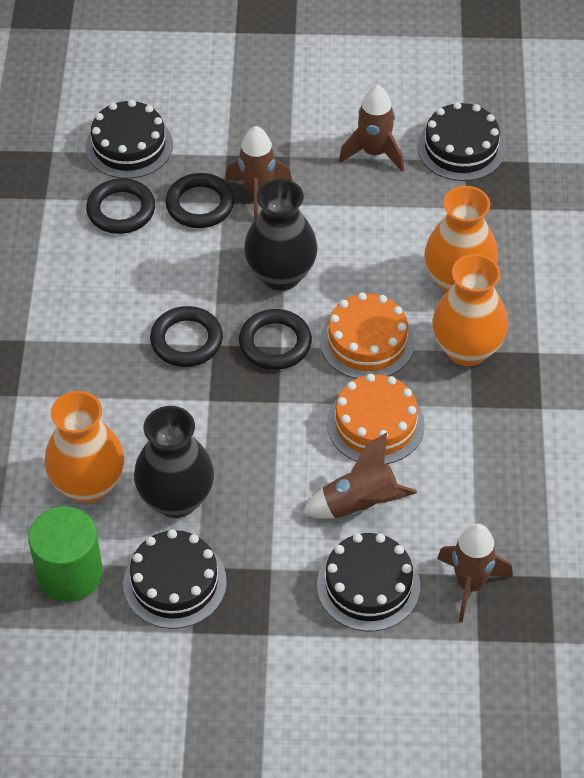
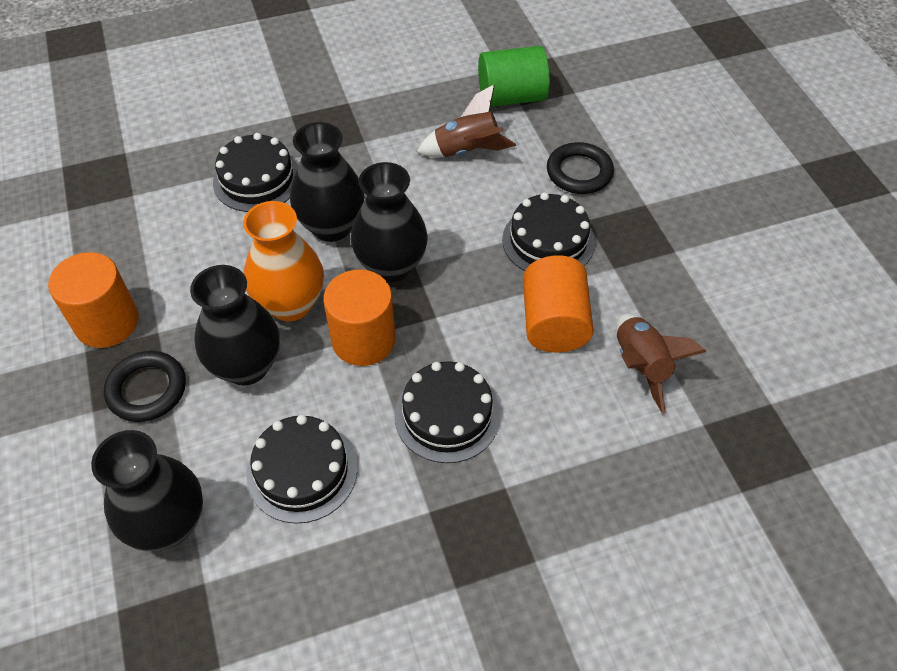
black ring: 4 -> 2
black vase: 2 -> 4
brown rocket: 4 -> 2
orange cake: 2 -> 0
orange cylinder: 0 -> 3
orange vase: 3 -> 1

